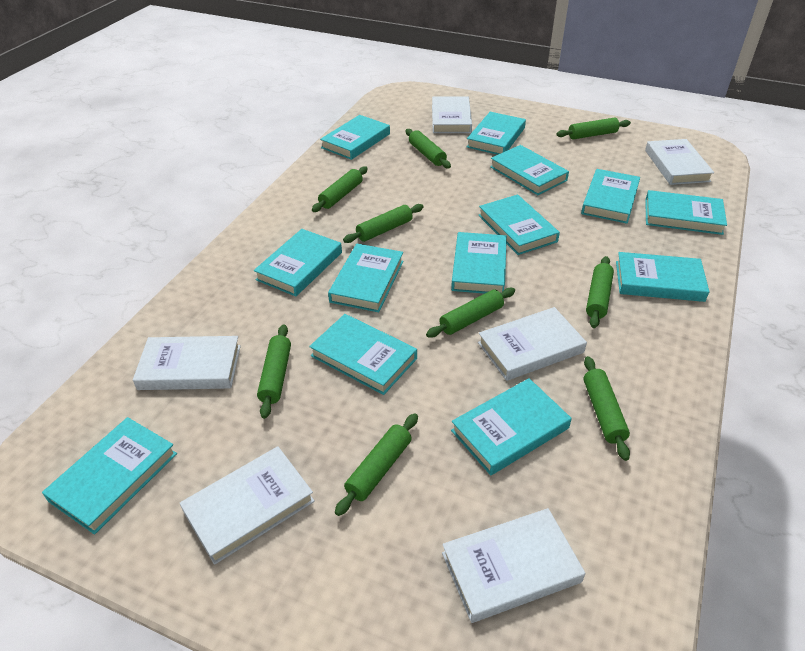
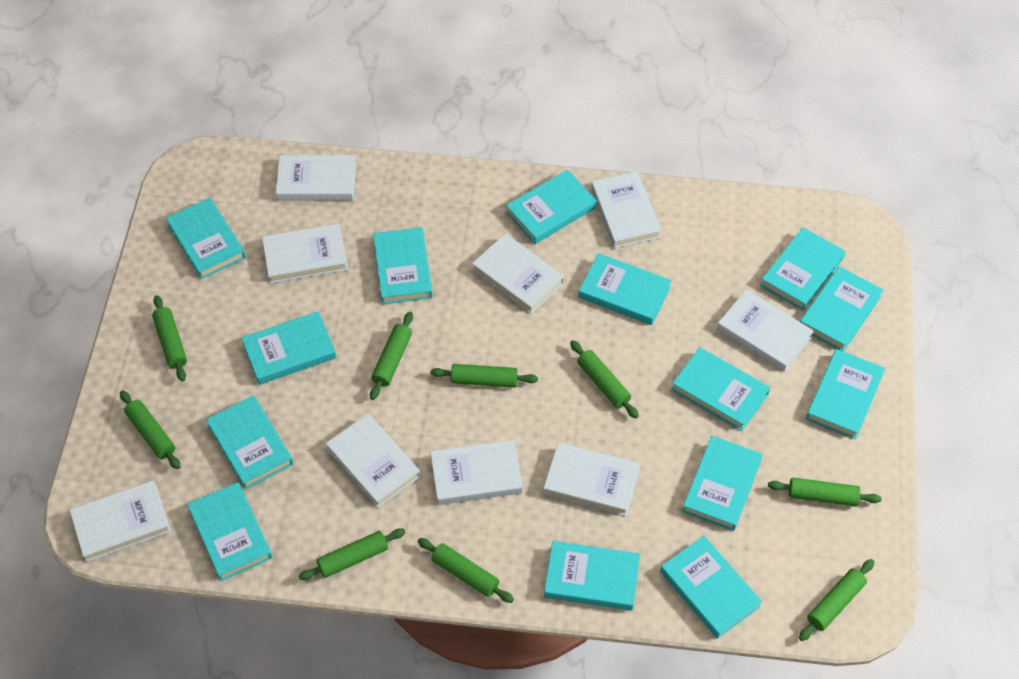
turquoise book: 13 -> 14
white book: 6 -> 9

